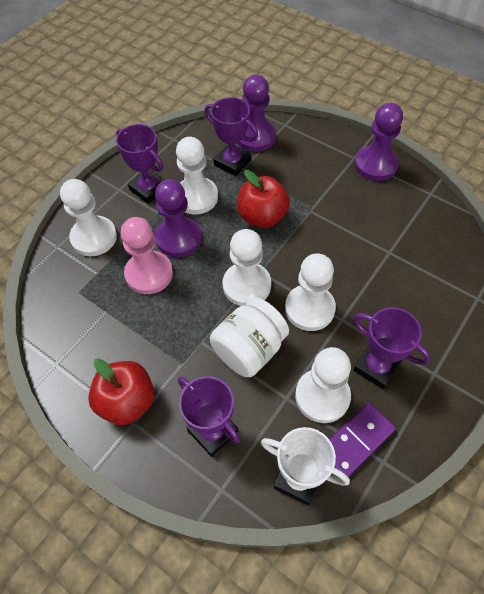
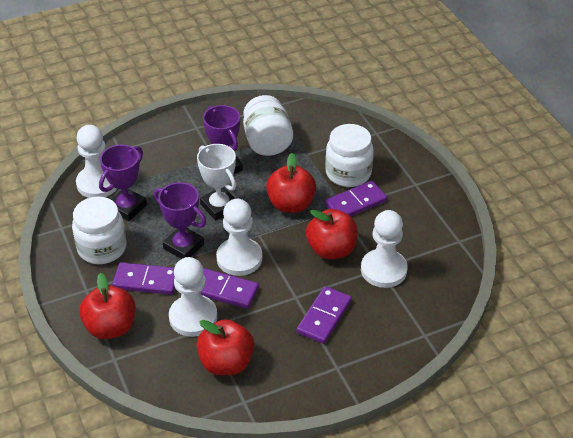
pink pawn: 1 -> 0
purple domino: 1 -> 4
purple pawn: 3 -> 0
purple trophy: 4 -> 3
red apple: 2 -> 4
white jar: 1 -> 3
white pawn: 5 -> 4

